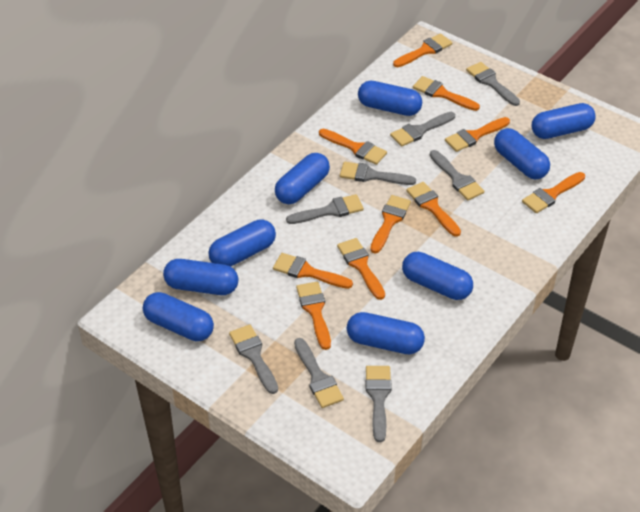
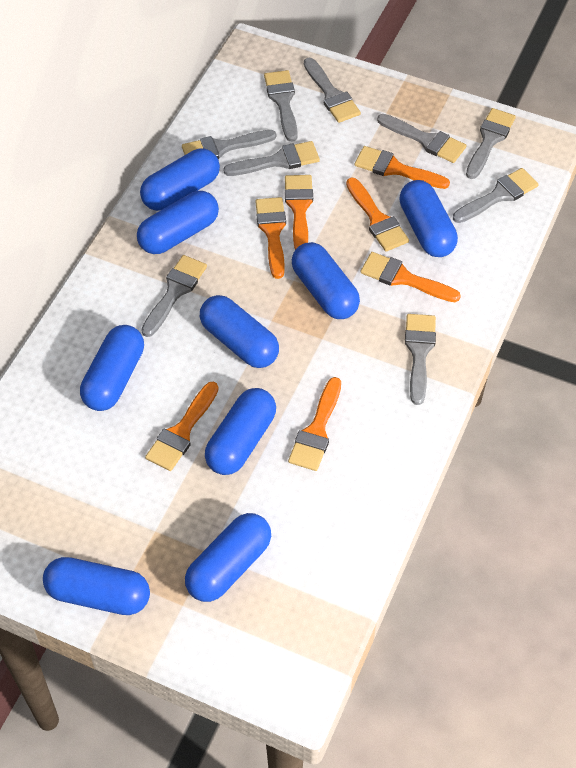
grey brush: 8 -> 9
orange brush: 10 -> 7

